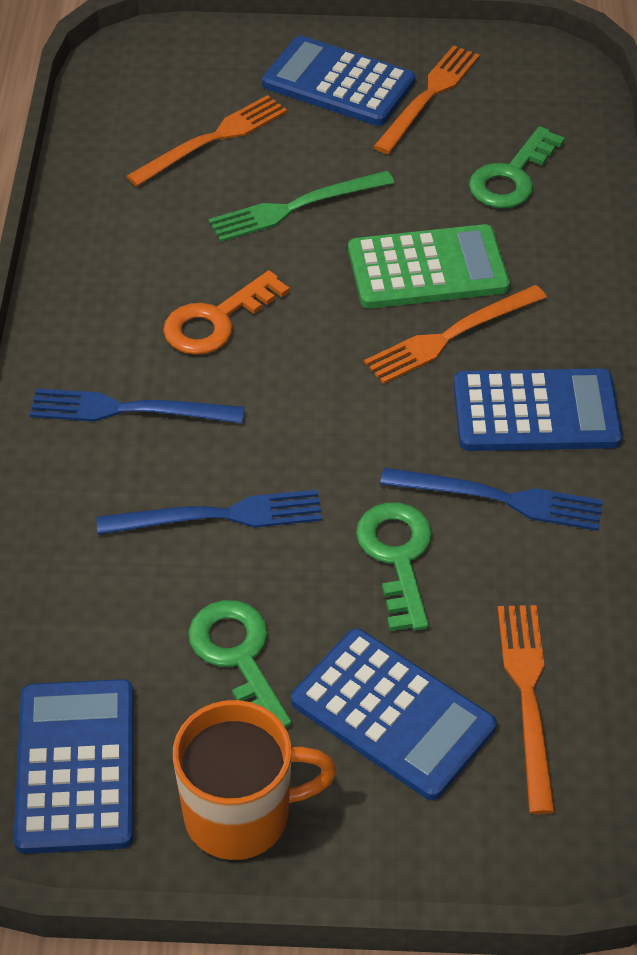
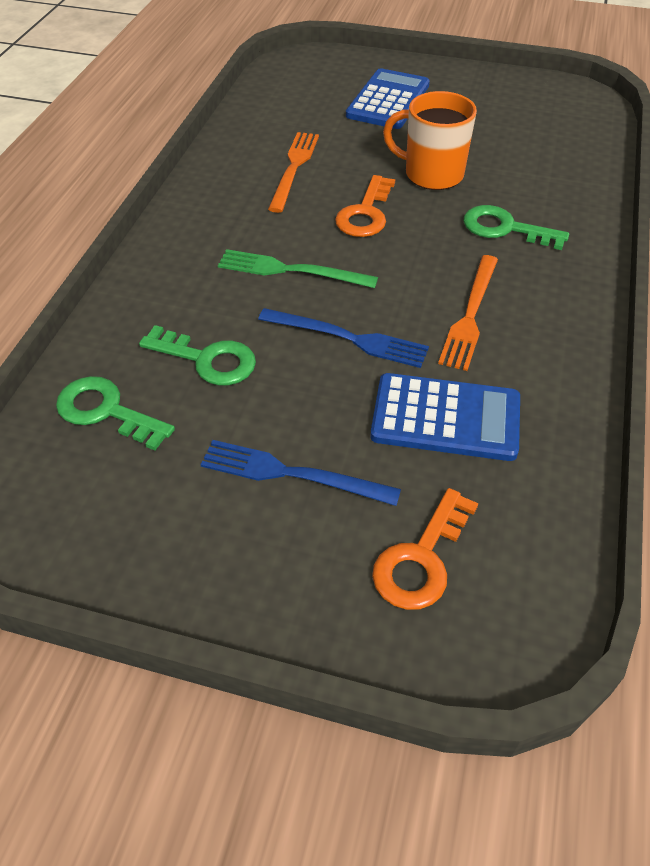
blue calculator: 4 -> 2
blue fork: 3 -> 2
green calculator: 1 -> 0
orange fork: 4 -> 2
orange key: 1 -> 2

